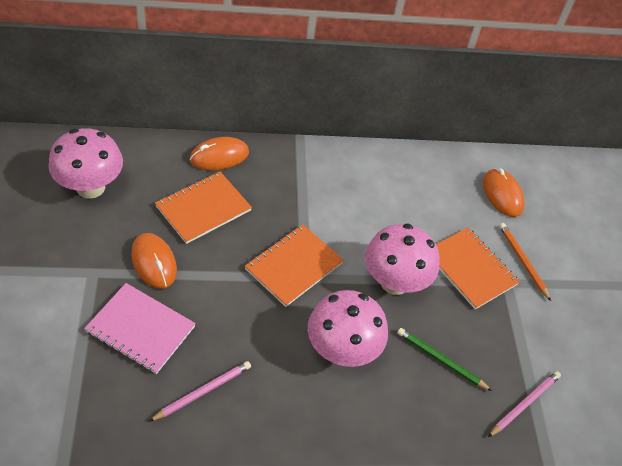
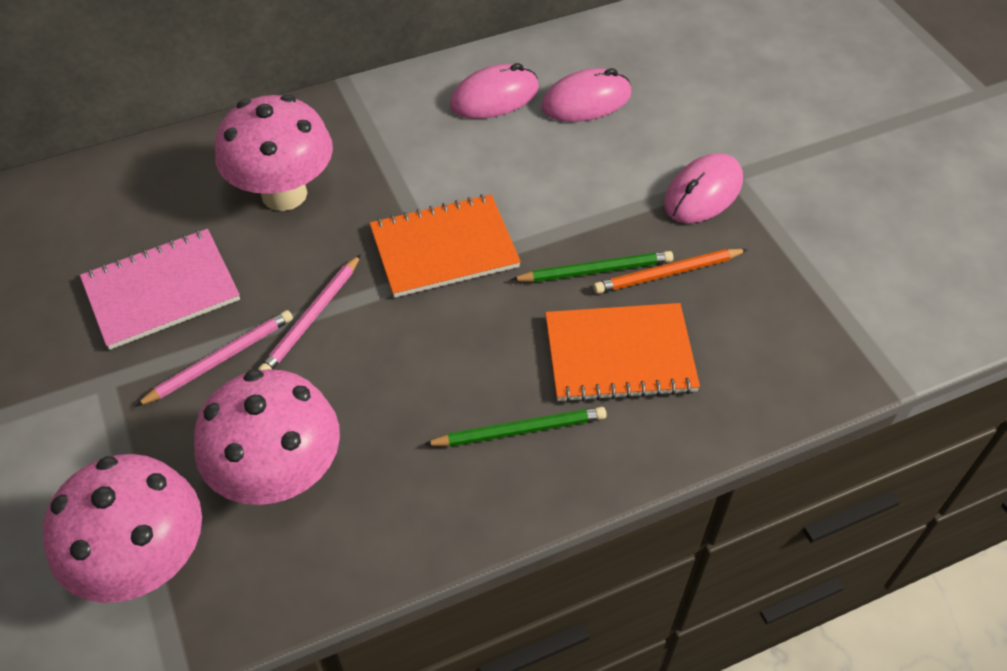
green pencil: 1 -> 2
orange mouse: 3 -> 0
orange notebook: 3 -> 2
pink mouse: 0 -> 3

